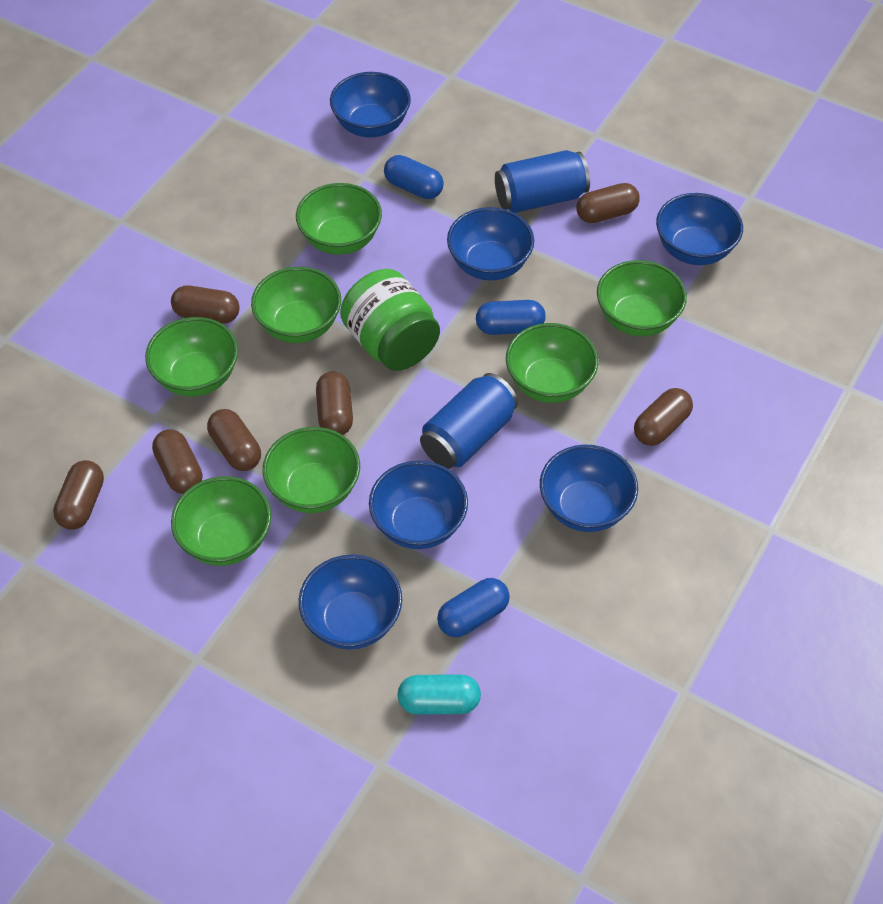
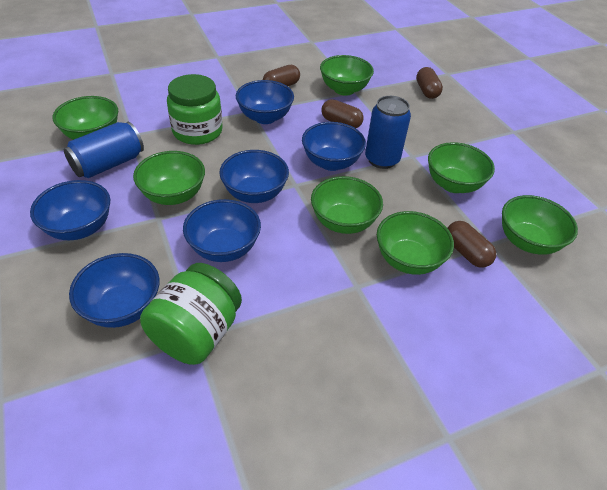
blue capsule: 3 -> 0
brown capsule: 7 -> 4
green jar: 1 -> 2
turquoise capsule: 1 -> 0

